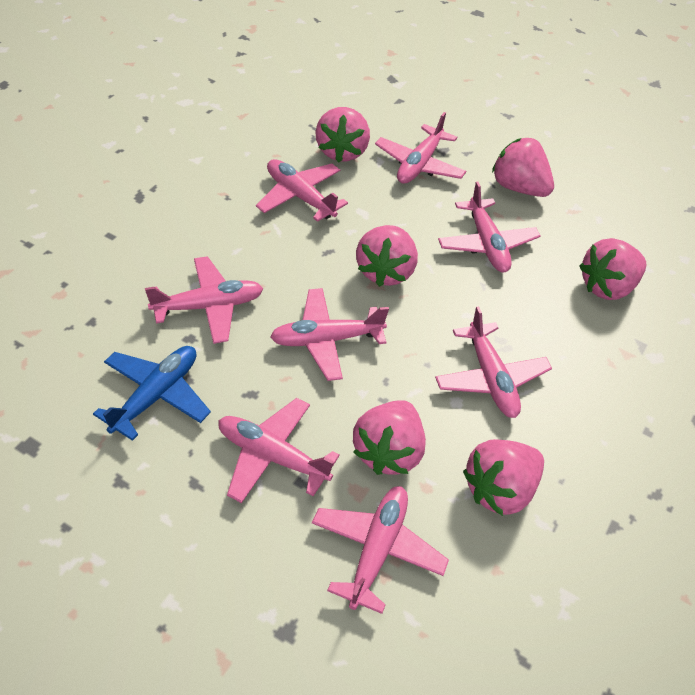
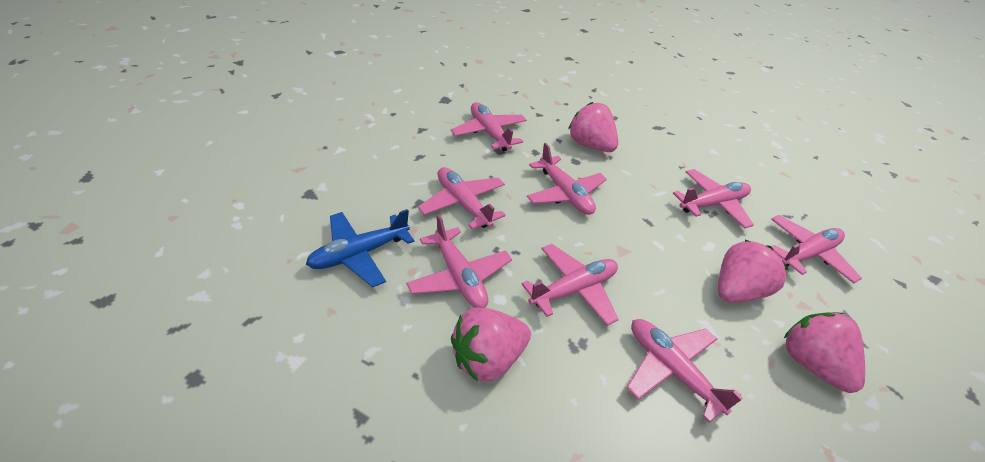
pink strawberry: 6 -> 4

